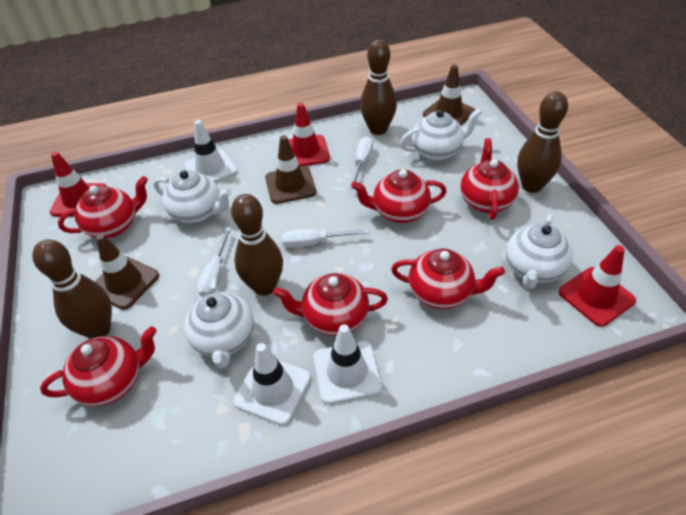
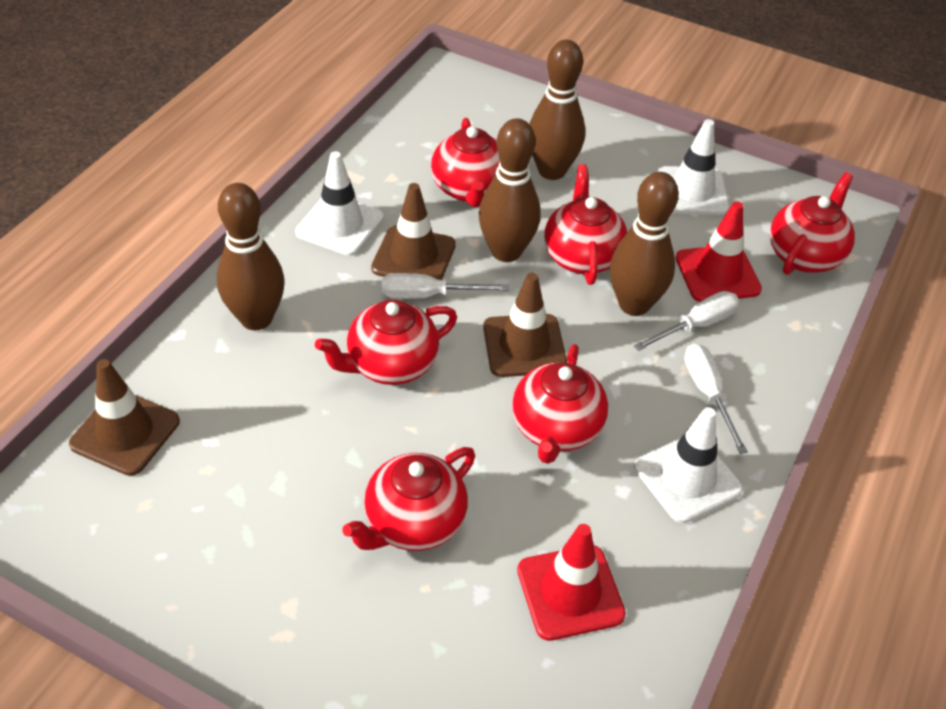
red traffic cone: 3 -> 2
white teapot: 4 -> 0

